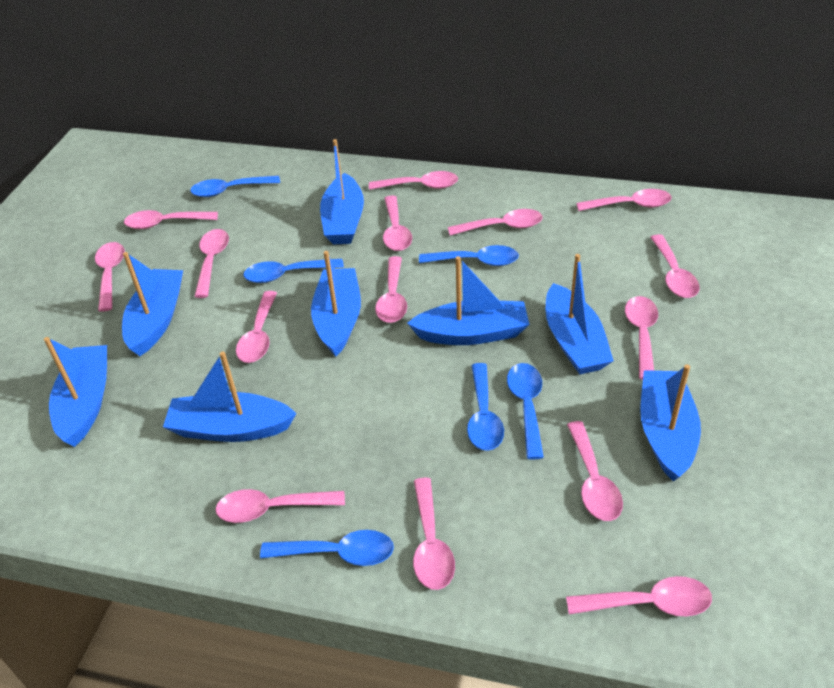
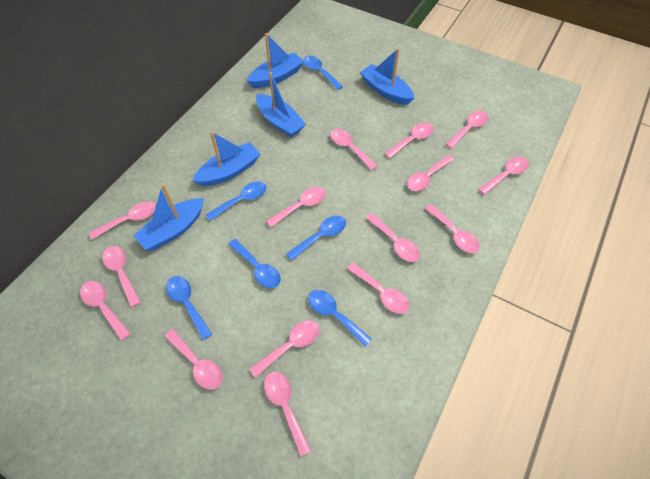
blue boat: 8 -> 5

